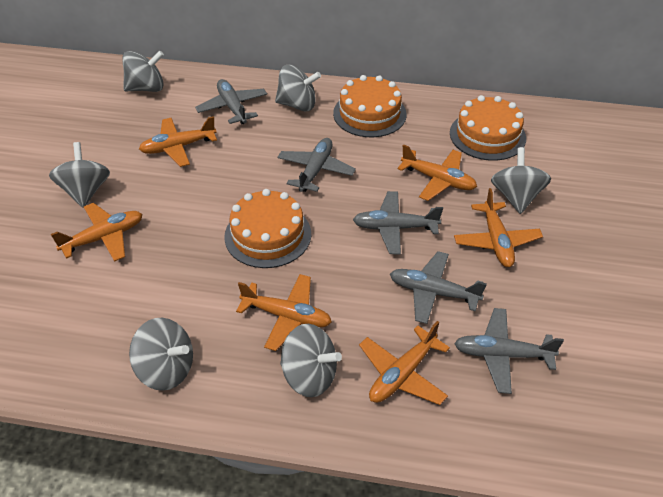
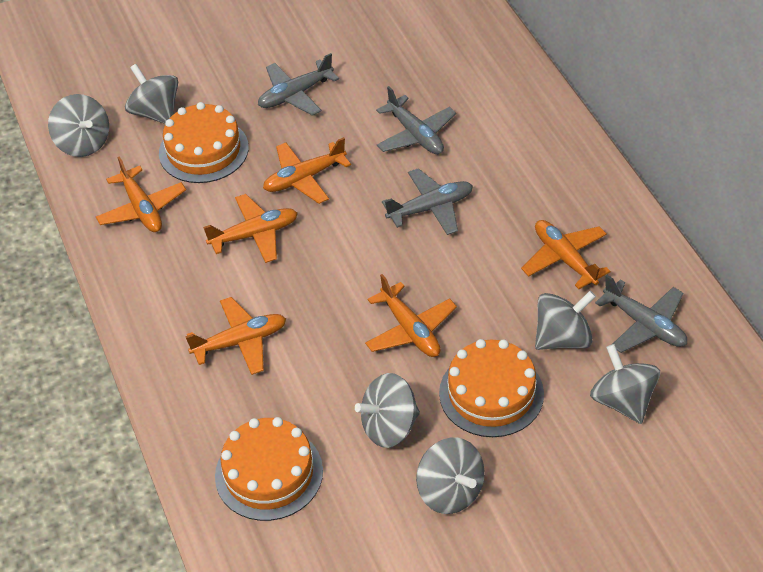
grey plane: 5 -> 4

